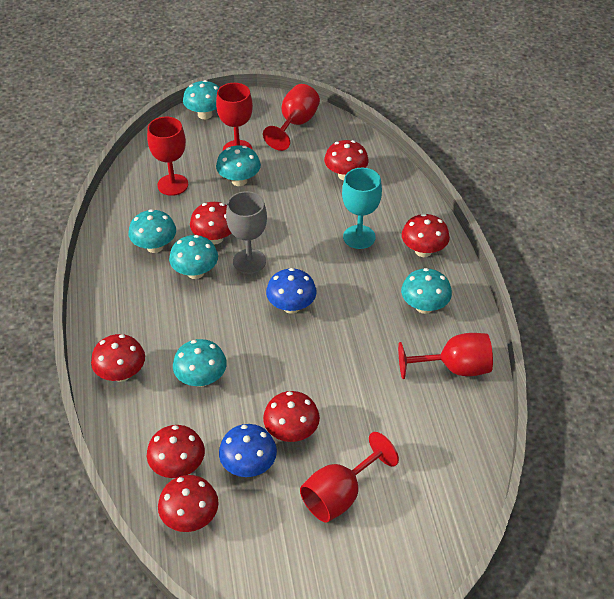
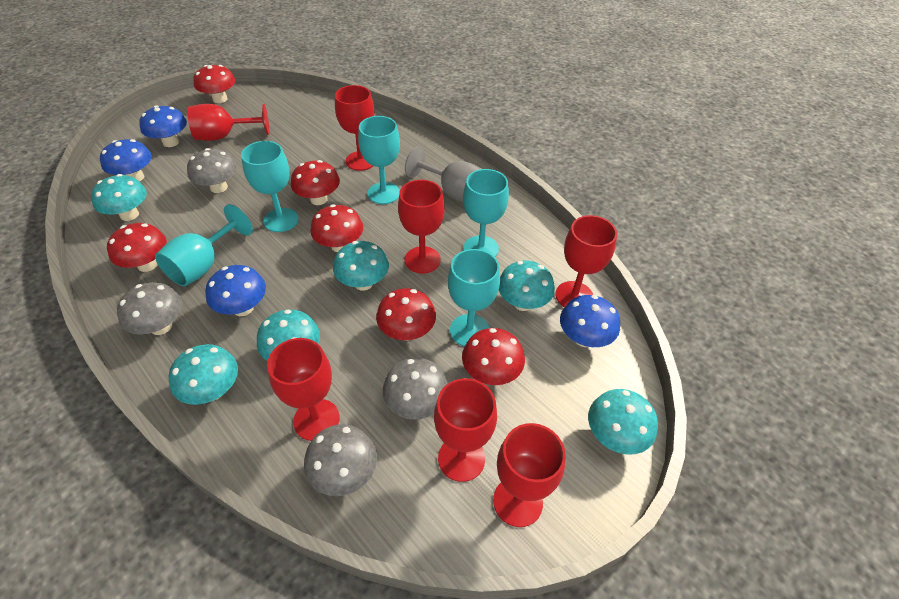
blue mushroom: 2 -> 4
grey mushroom: 0 -> 4
red goblet: 5 -> 7
red mushroom: 7 -> 6
turquoise goblet: 1 -> 5

